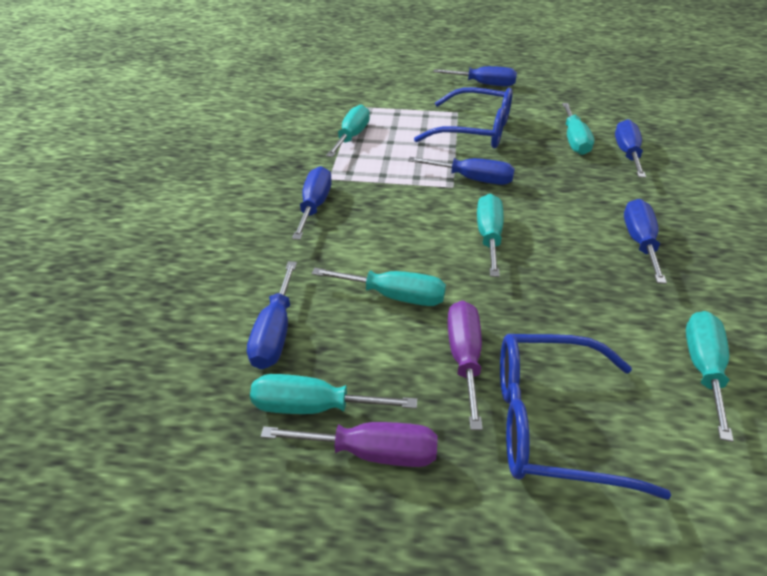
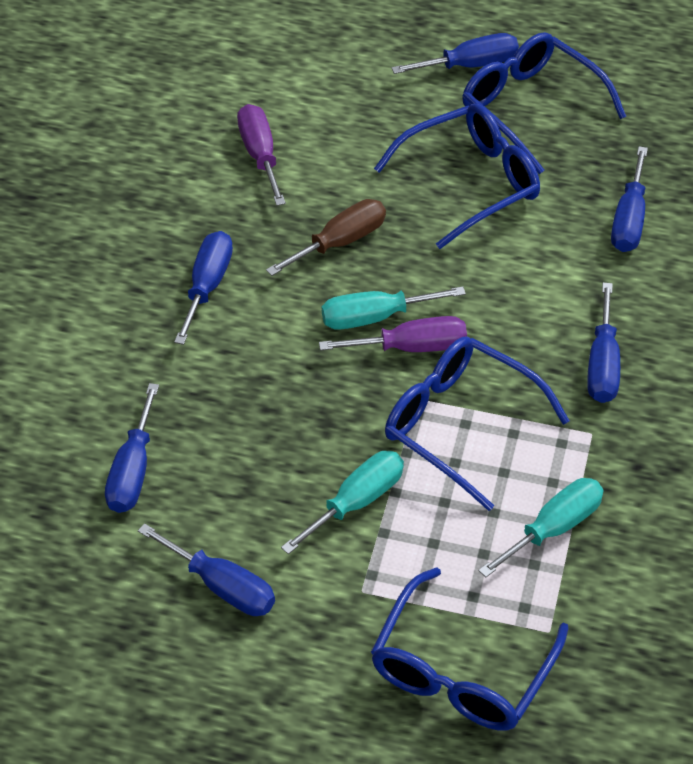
blue glasses: 2 -> 4
brown screwdriver: 0 -> 1
turquoise screwdriver: 6 -> 3

